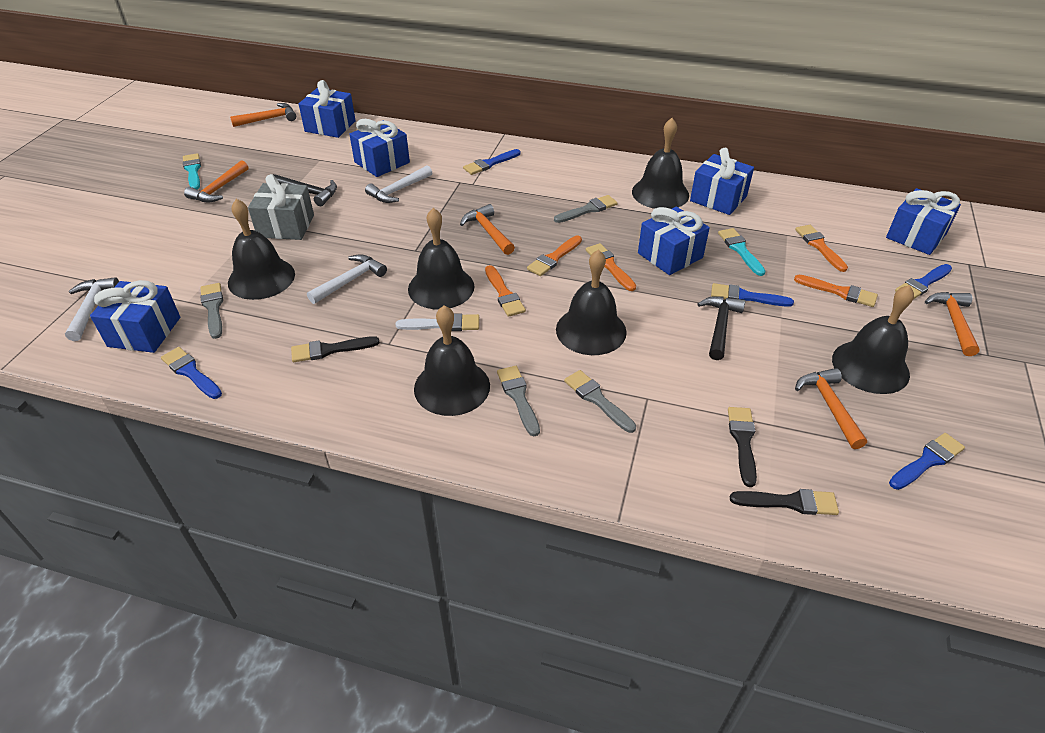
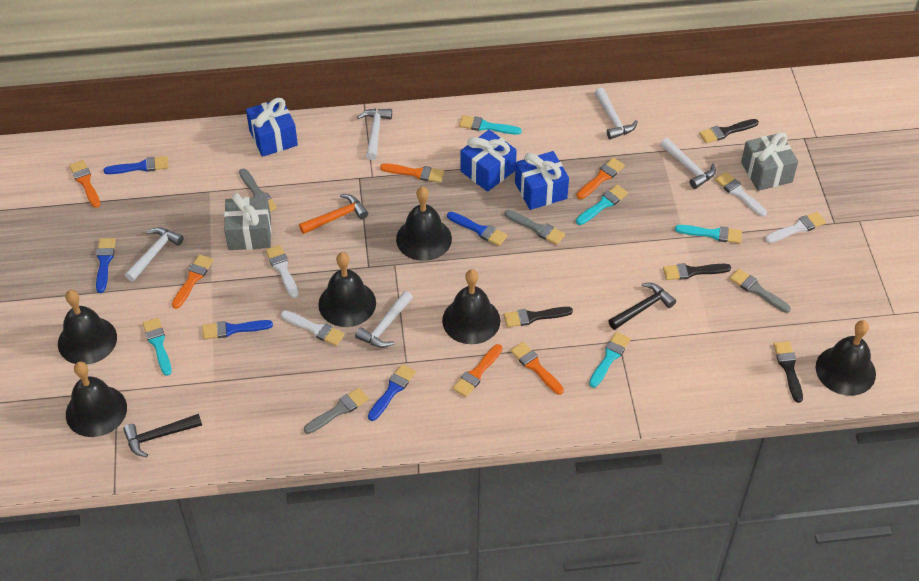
black brush: 3 -> 4
blue gift: 6 -> 3
grey gift: 1 -> 2
orange brush: 5 -> 6
orange hammer: 5 -> 1
turquoise brush: 2 -> 5
white brush: 1 -> 4
white hammer: 3 -> 5

